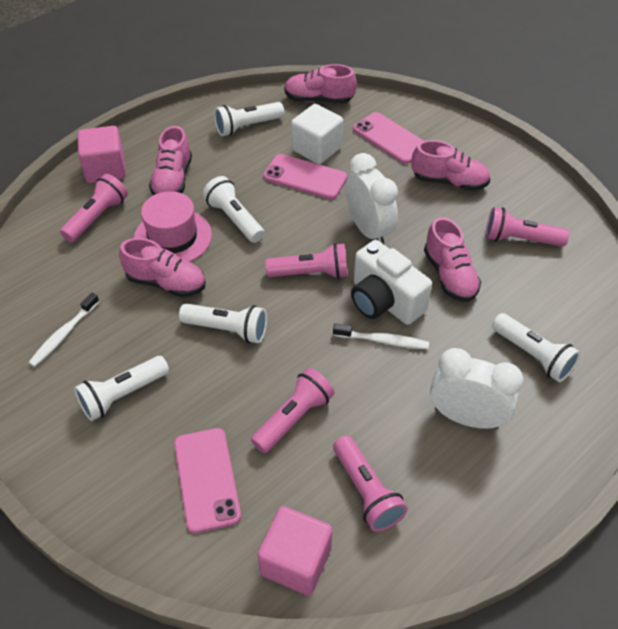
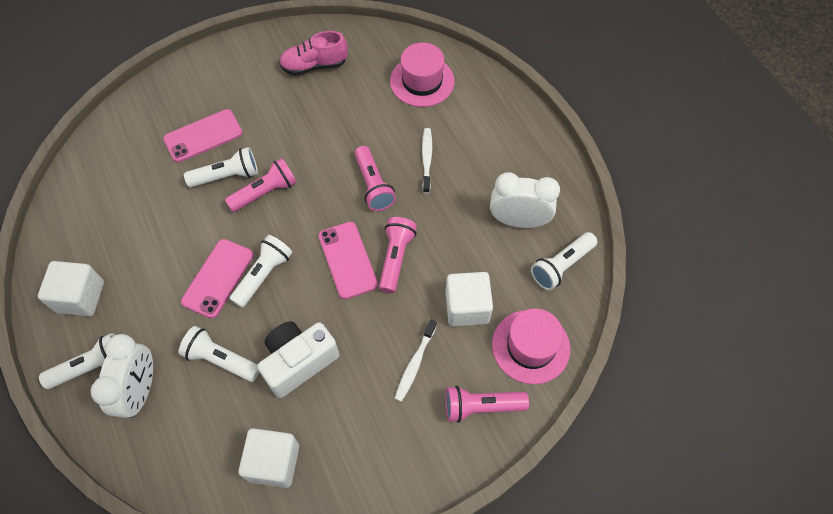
pink cube: 2 -> 0
pink flashlight: 5 -> 4
pink hat: 1 -> 2
pink shoe: 5 -> 1
white cube: 1 -> 3

